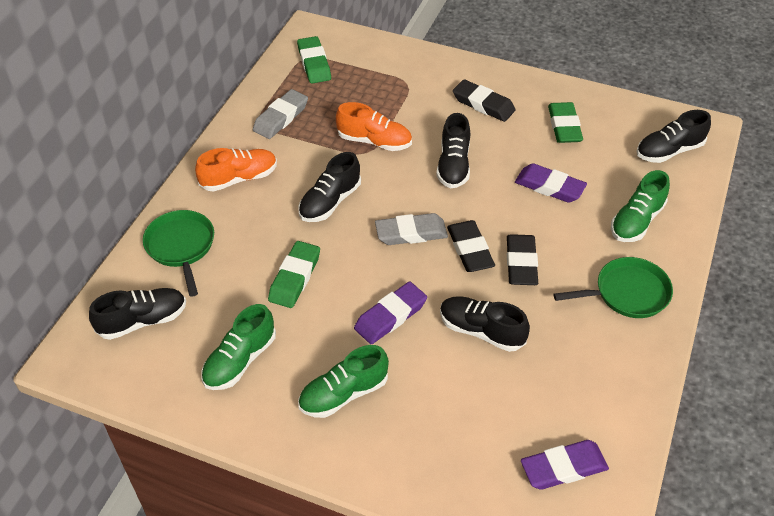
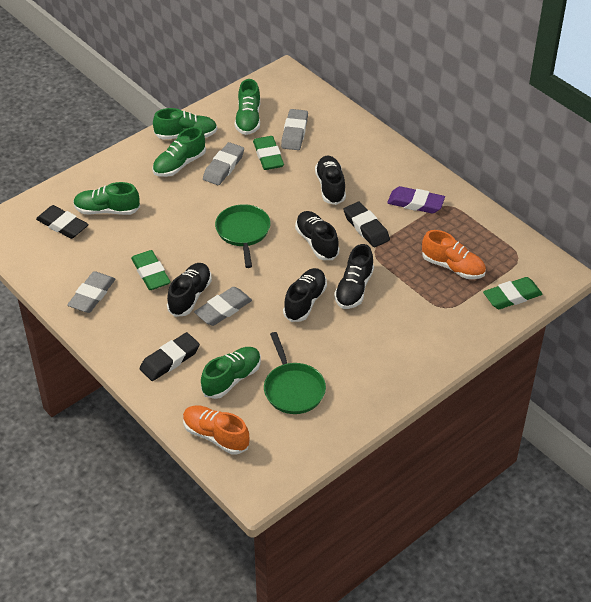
green shoe: 3 -> 5
grey eraser: 2 -> 4
purple eraser: 3 -> 1

